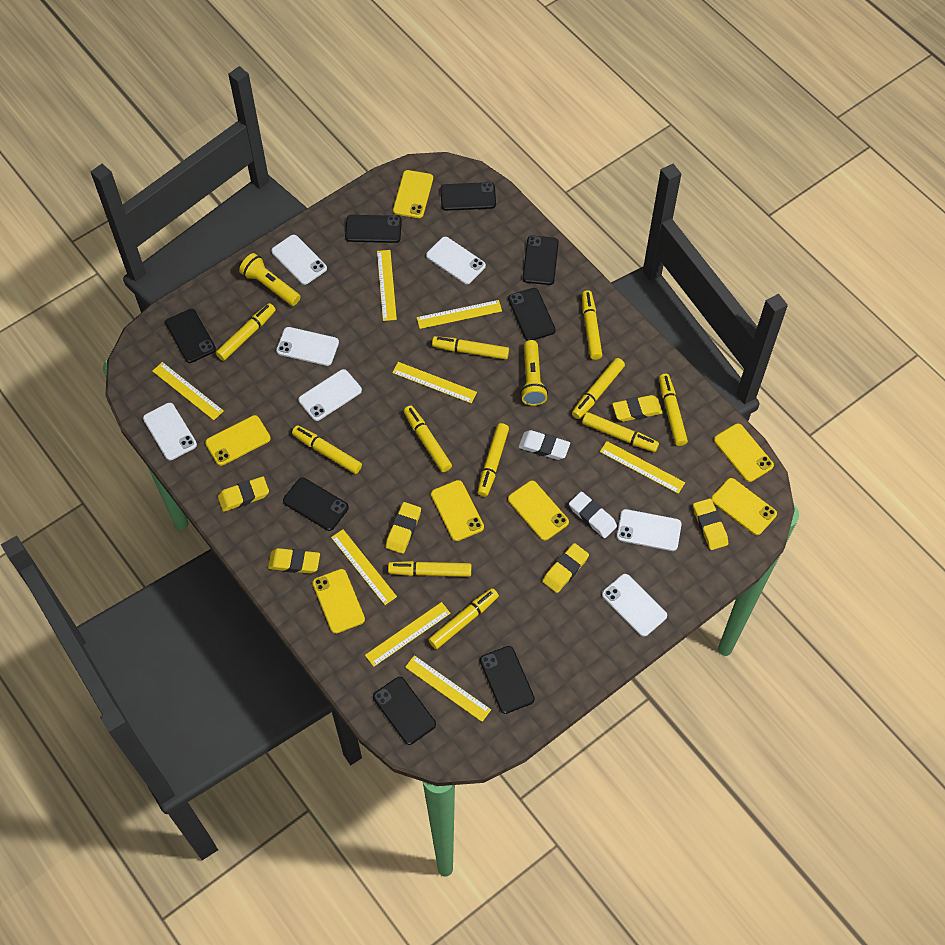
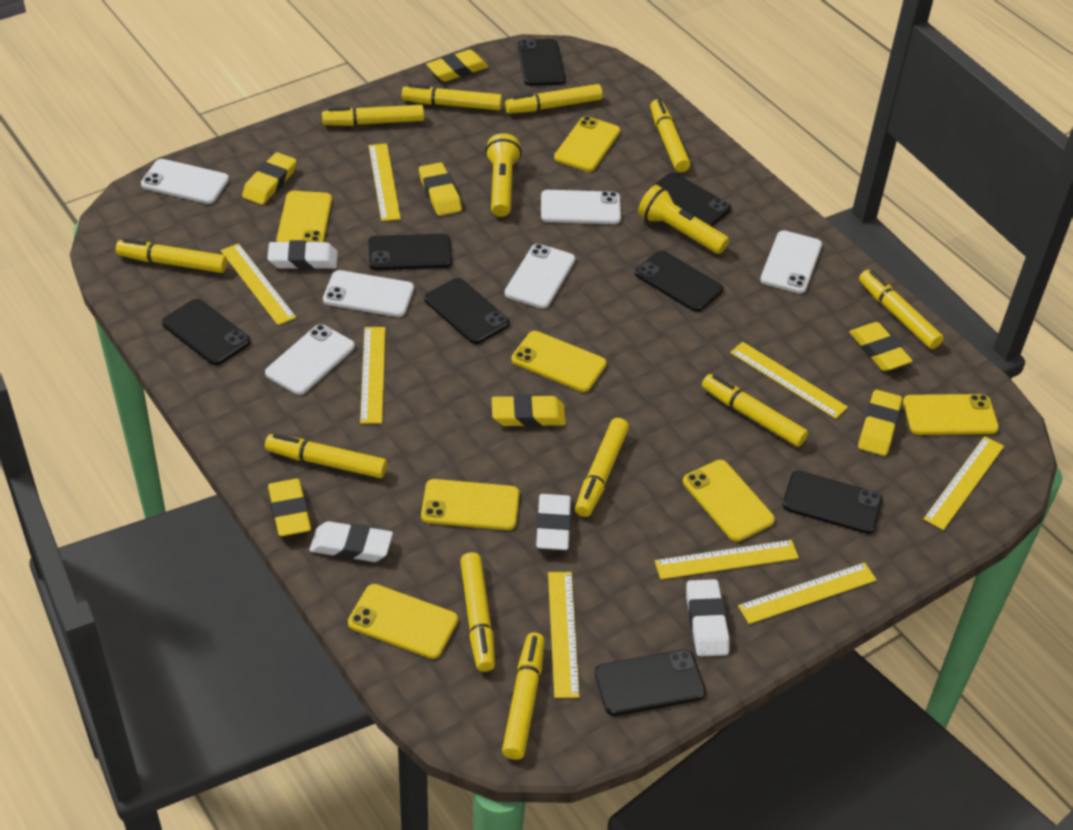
white eraser: 2 -> 4
white phone: 7 -> 6
yellow eraser: 6 -> 7

